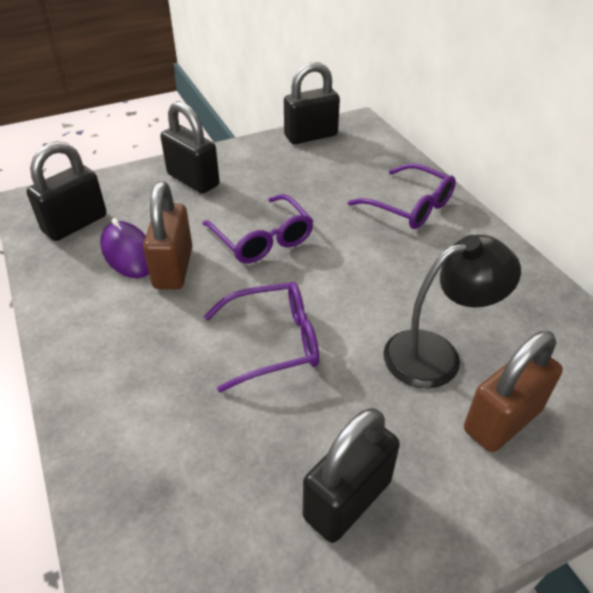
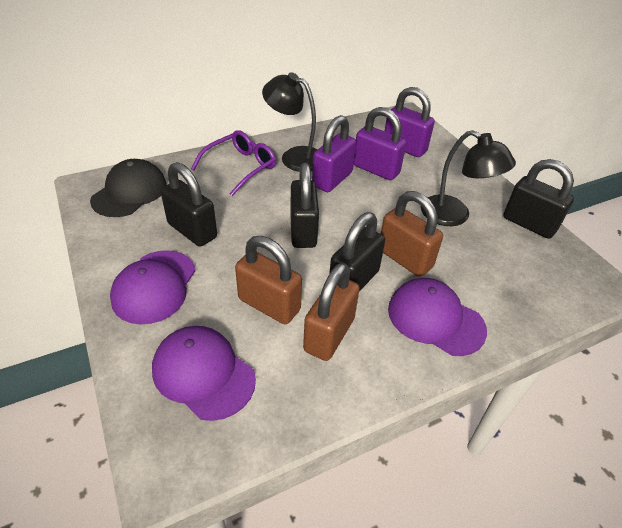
black cap: 0 -> 1
black lamp: 1 -> 2
brown padlock: 2 -> 3
purple cap: 0 -> 3
purple glasses: 3 -> 1
purple mouse: 1 -> 0
purple padlock: 0 -> 3

